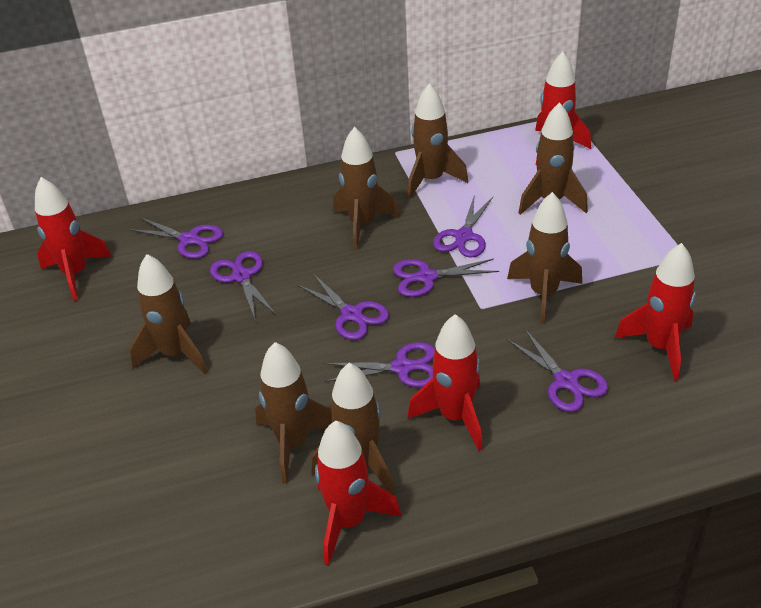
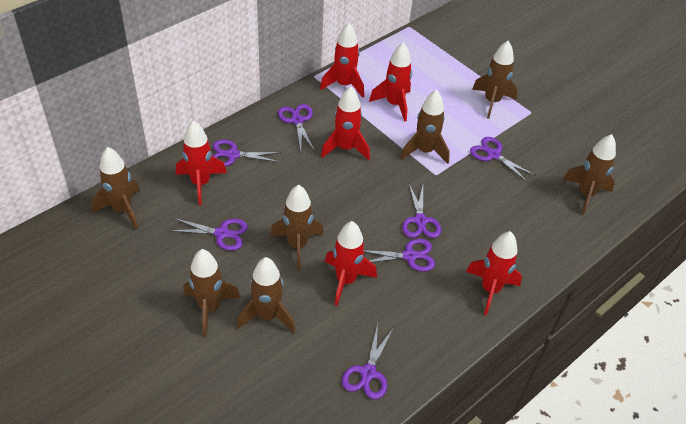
red rocket: 5 -> 6

